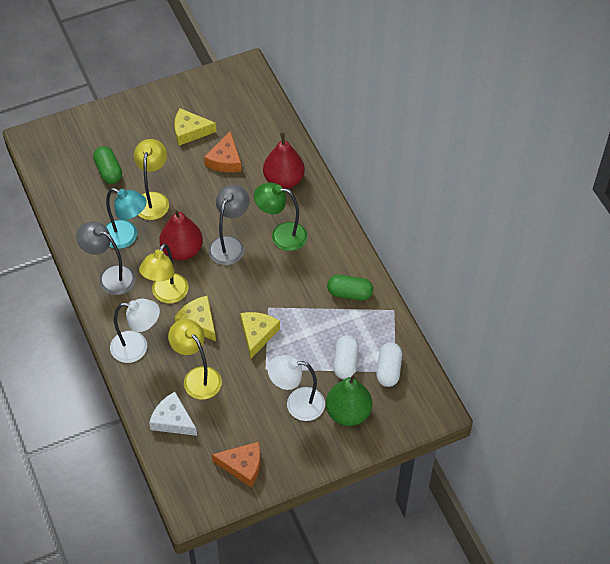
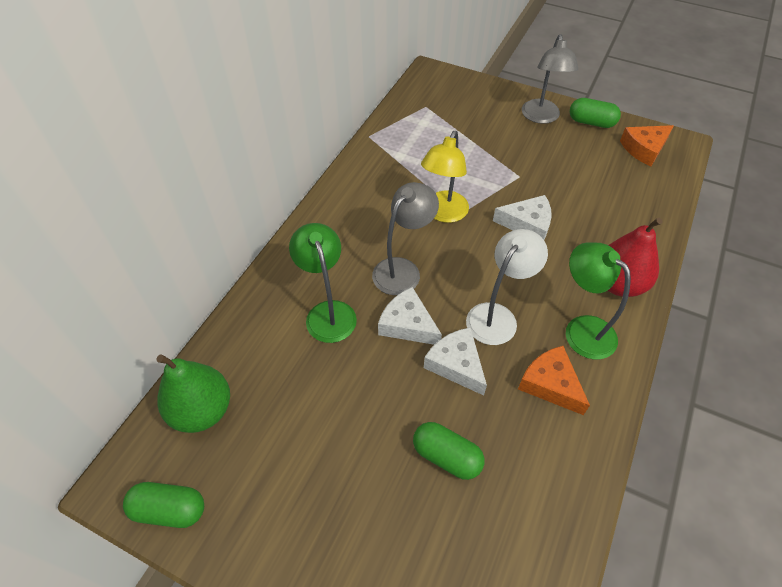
green capsule: 2 -> 3
green lamp: 1 -> 2
red pear: 2 -> 1
turquoise lamp: 1 -> 0
white capsule: 2 -> 0
white cheese: 1 -> 3
white lamp: 2 -> 1
yellow cheese: 3 -> 0
yellow lamp: 3 -> 1

